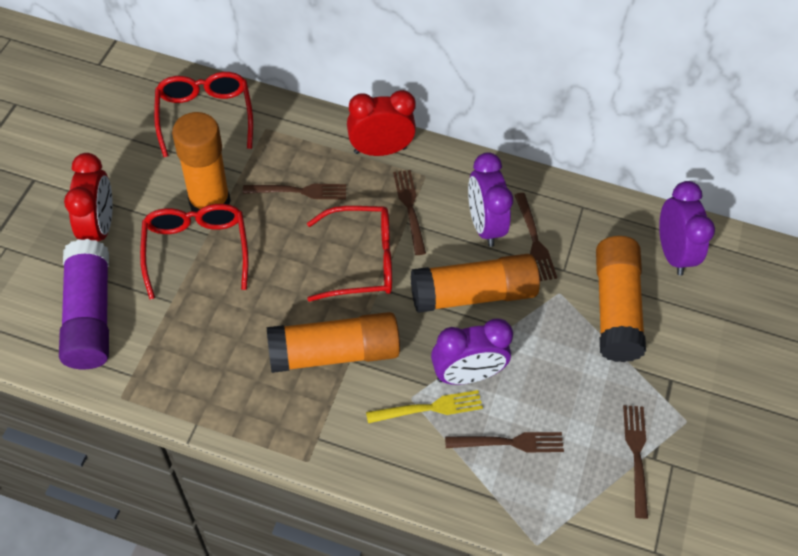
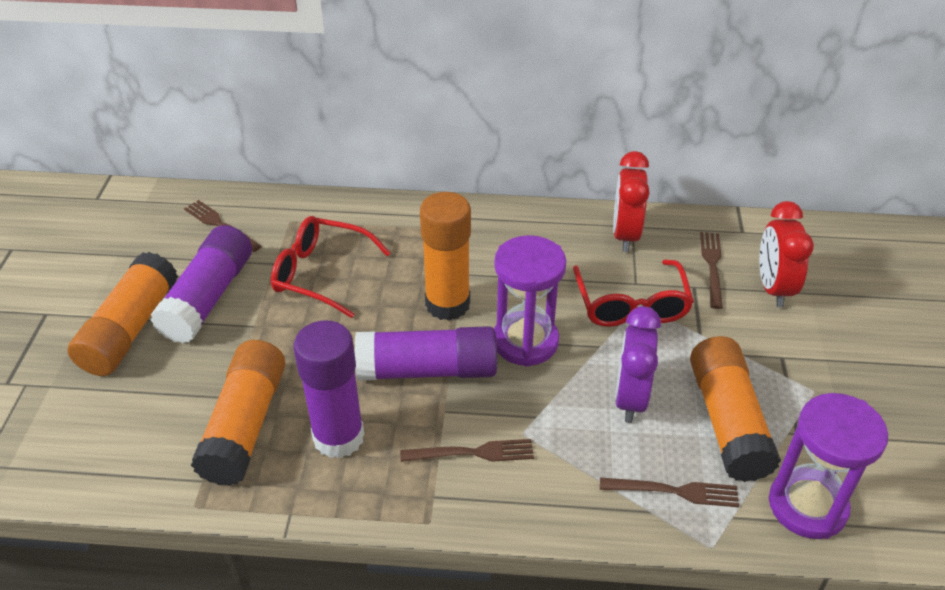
brown fork: 5 -> 4
purple clock: 3 -> 1
purple glue stick: 1 -> 3
purple hourglass: 0 -> 2
red glasses: 3 -> 2
yellow fork: 1 -> 0

